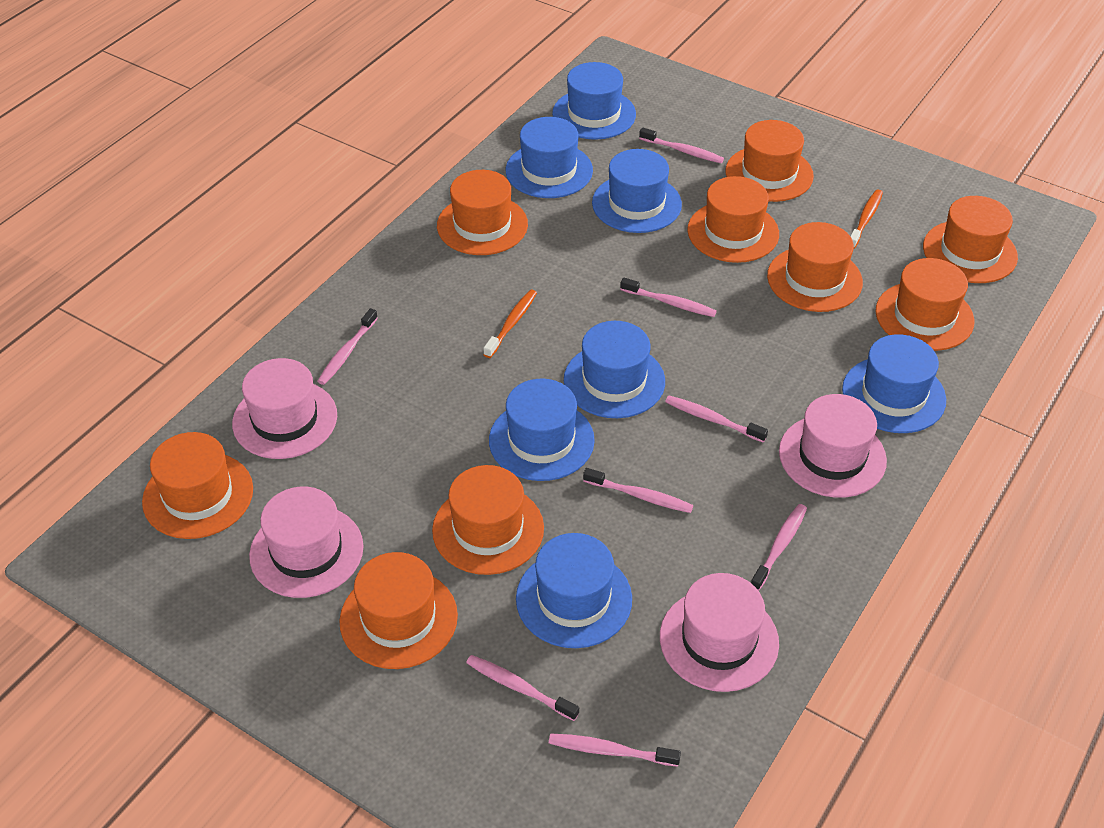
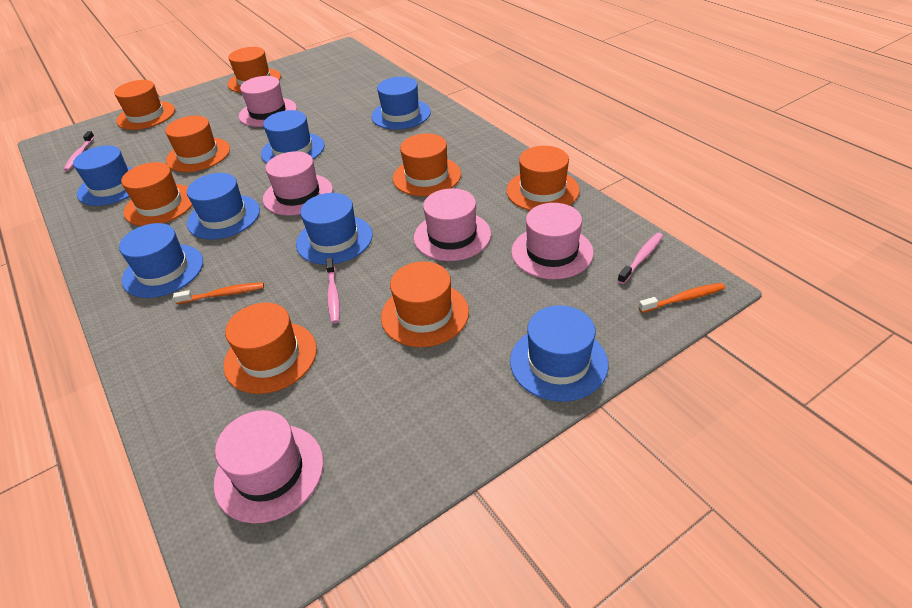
orange hat: 9 -> 8
pink hat: 4 -> 5
pink toothbrush: 8 -> 3

